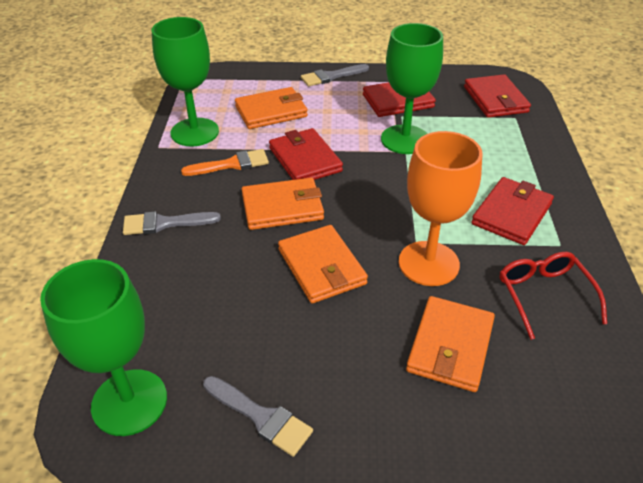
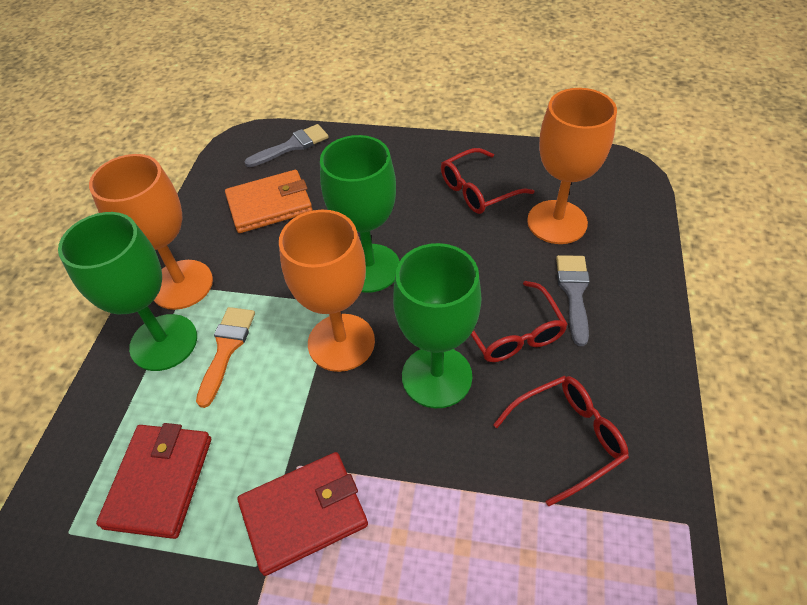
grey brush: 3 -> 2
orange goblet: 1 -> 3
orange wallet: 4 -> 1
red glasses: 1 -> 3
red wallet: 4 -> 2

